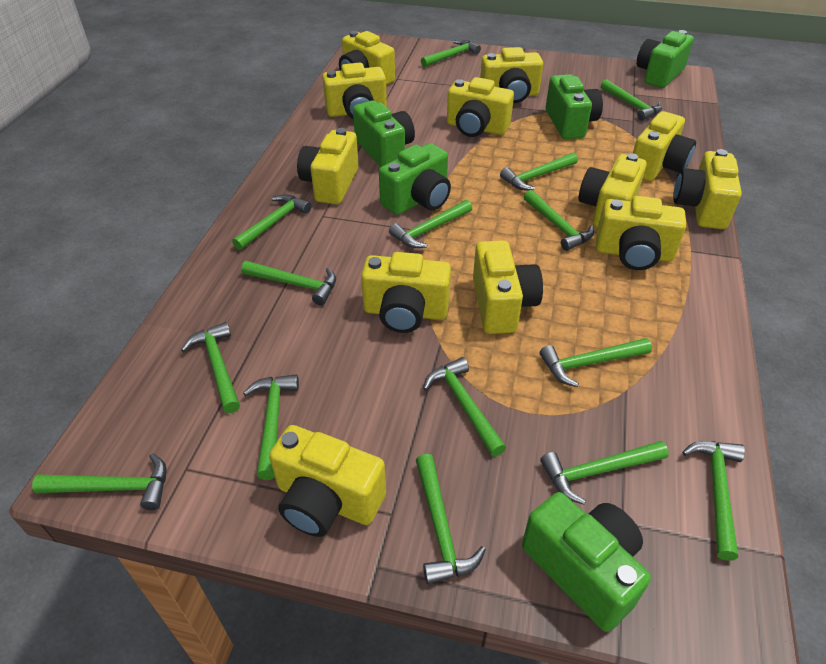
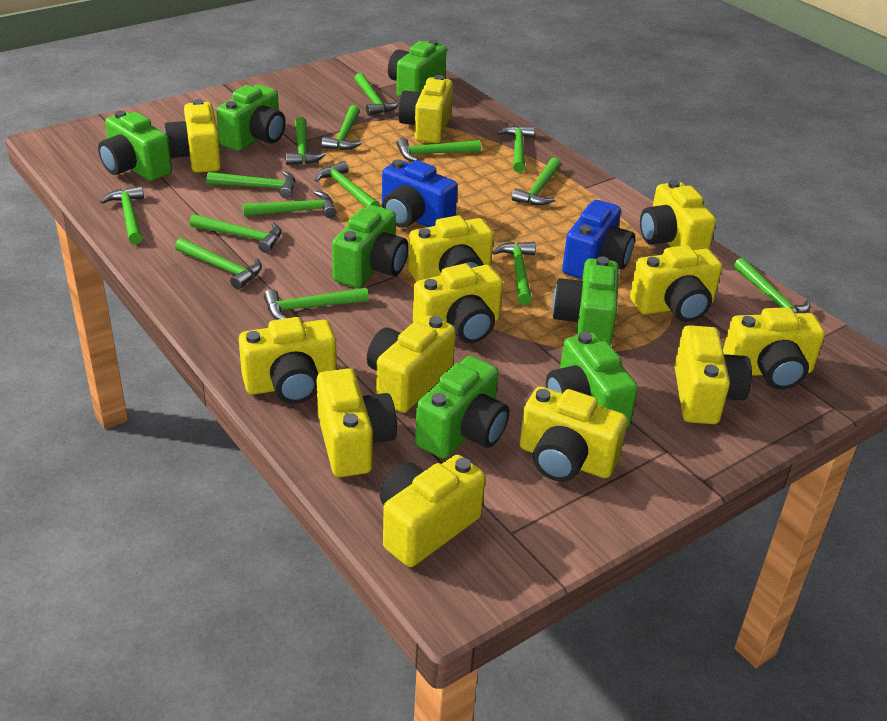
blue camera: 0 -> 2
green camera: 5 -> 7
yellow camera: 12 -> 13

